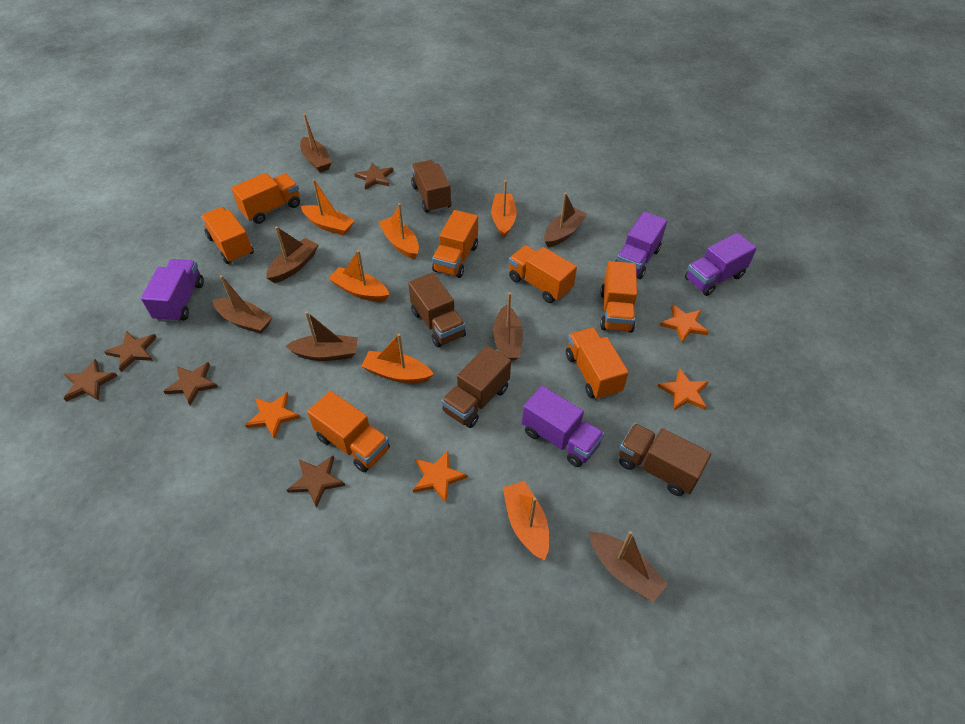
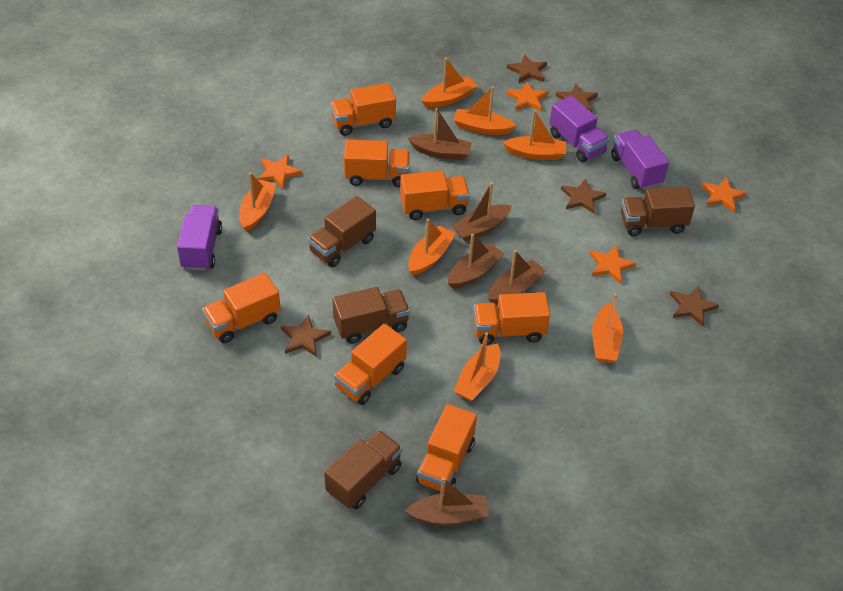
brown boat: 7 -> 5
orange boat: 6 -> 7
purple truck: 4 -> 3

